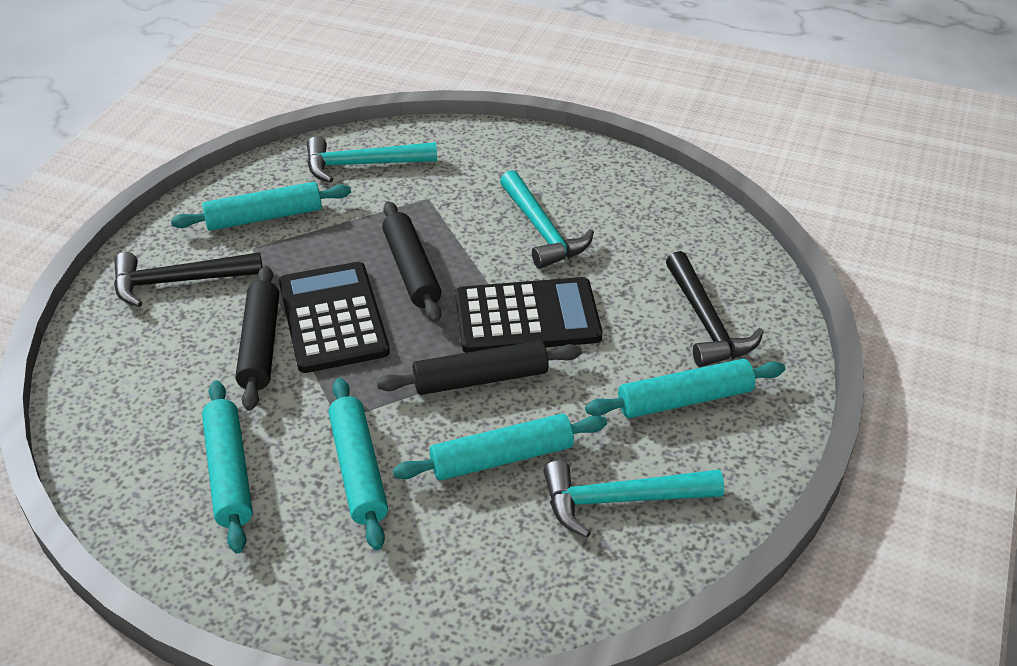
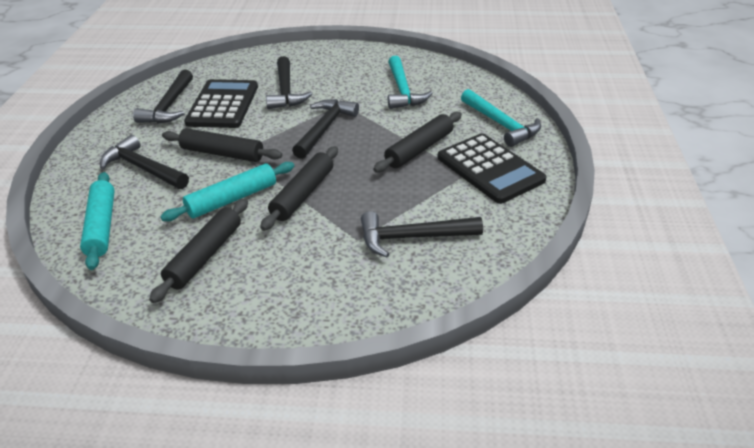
black hammer: 2 -> 5
black rolling pin: 3 -> 4
turquoise hammer: 3 -> 2
turquoise rolling pin: 5 -> 2

